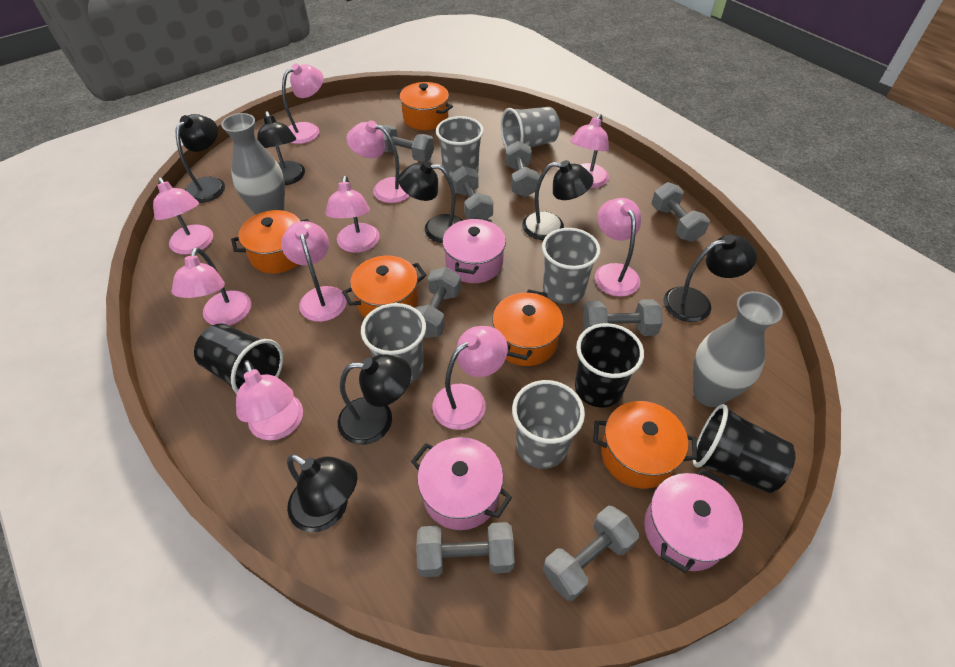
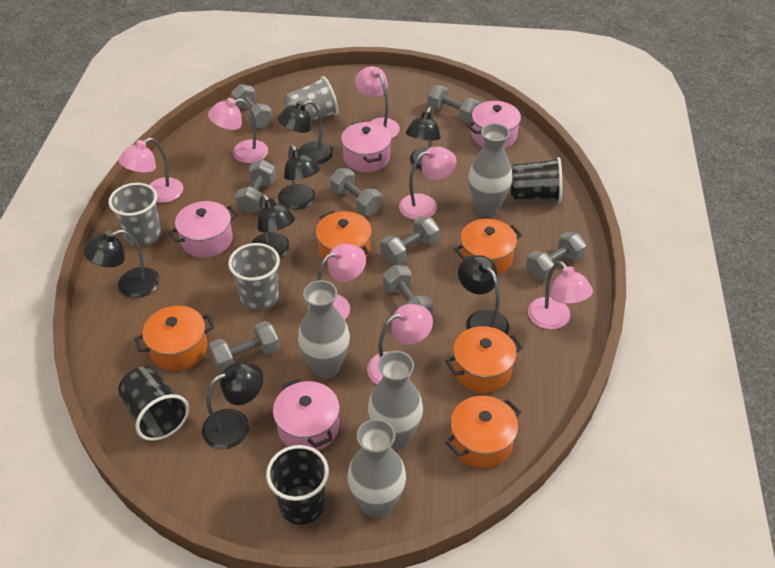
grey cup: 5 -> 3
grey vase: 2 -> 4
pink lamp: 10 -> 7
pink pot: 3 -> 4

